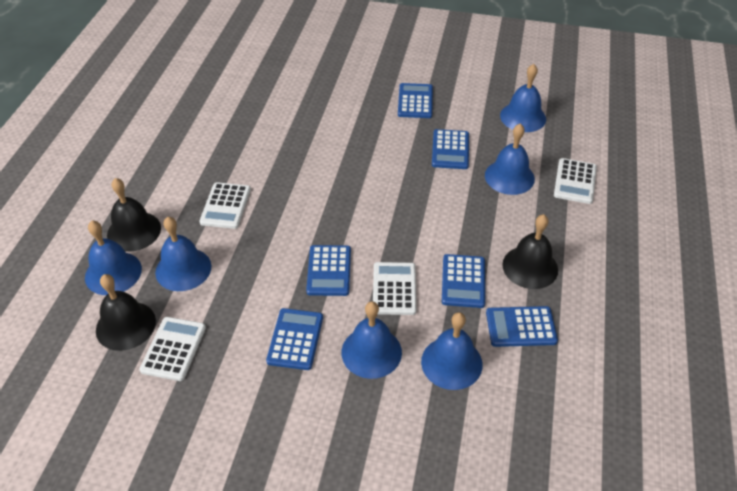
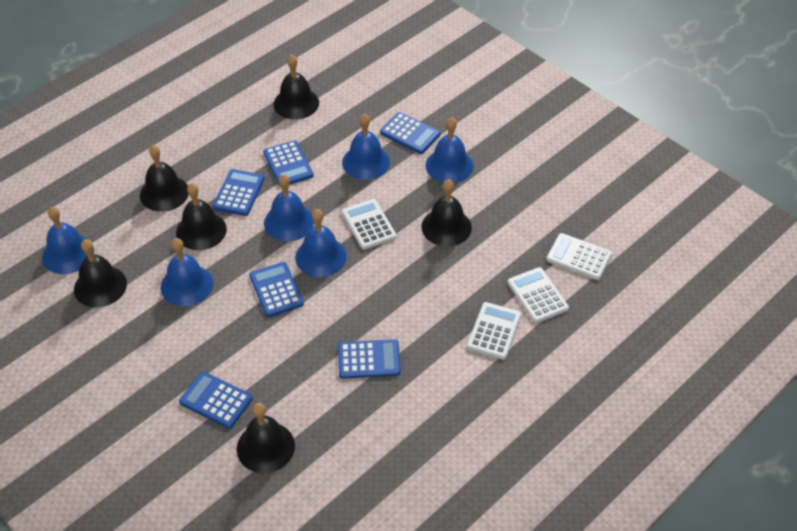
black bell: 3 -> 6

